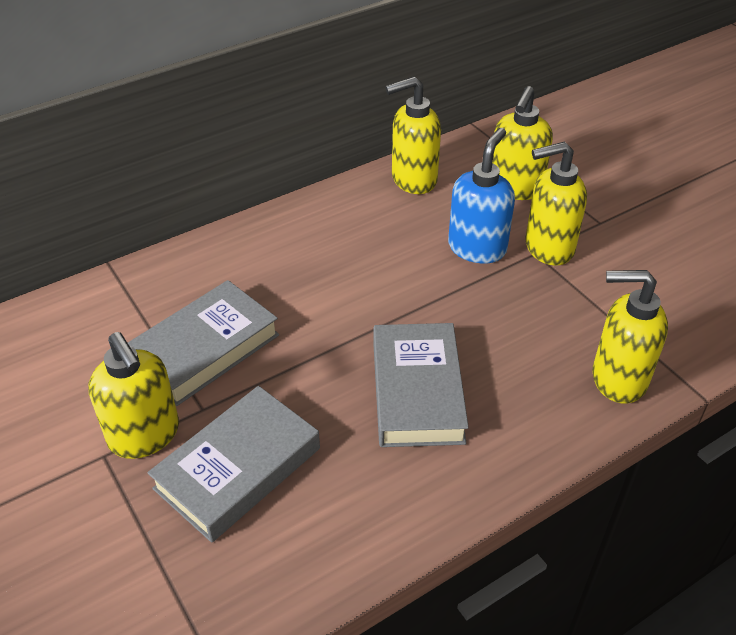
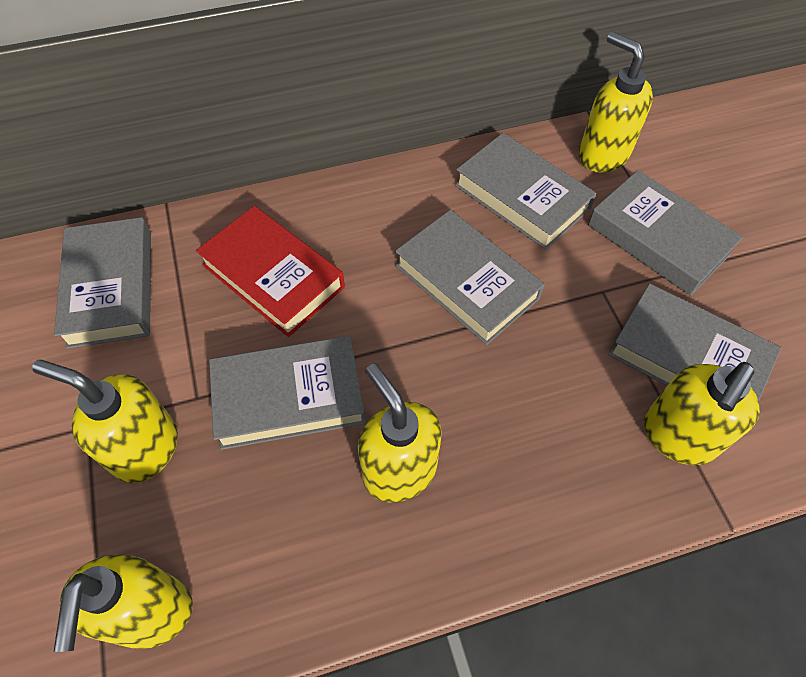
blue soap dispenser: 1 -> 0
grey book: 3 -> 6
red book: 0 -> 1

